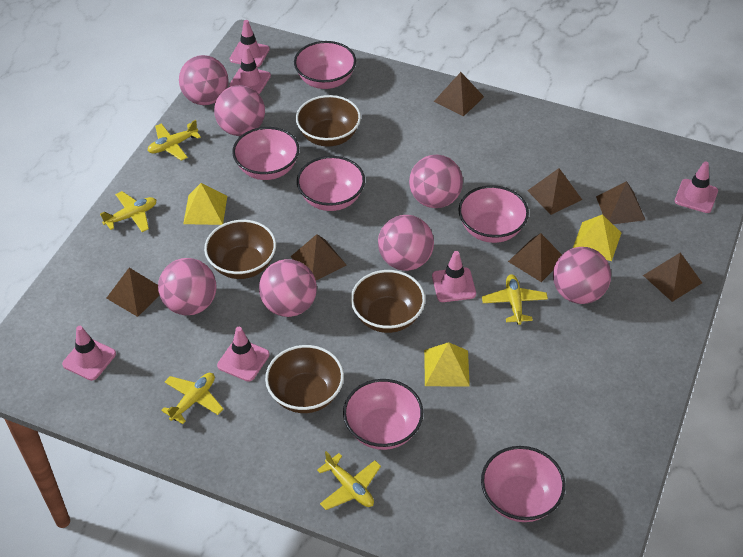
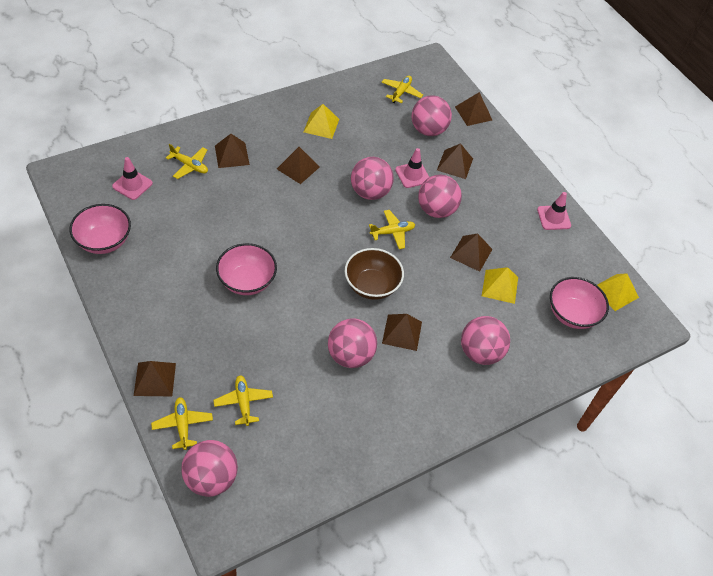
brown bowl: 4 -> 1
pink ball: 7 -> 6
pink bowl: 6 -> 3
pink traffic cone: 6 -> 3

